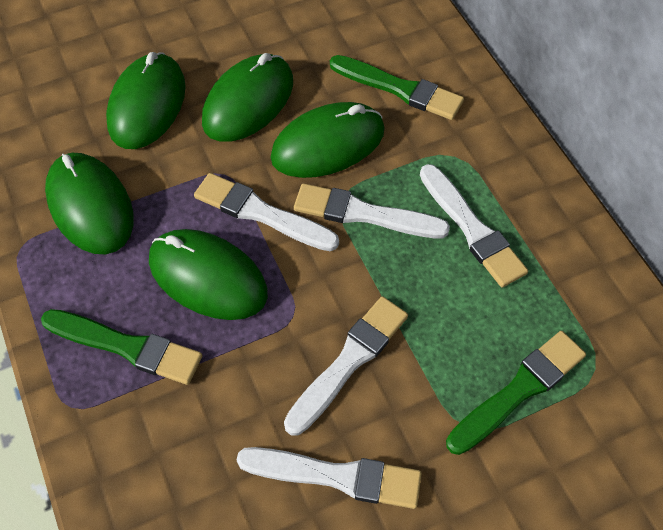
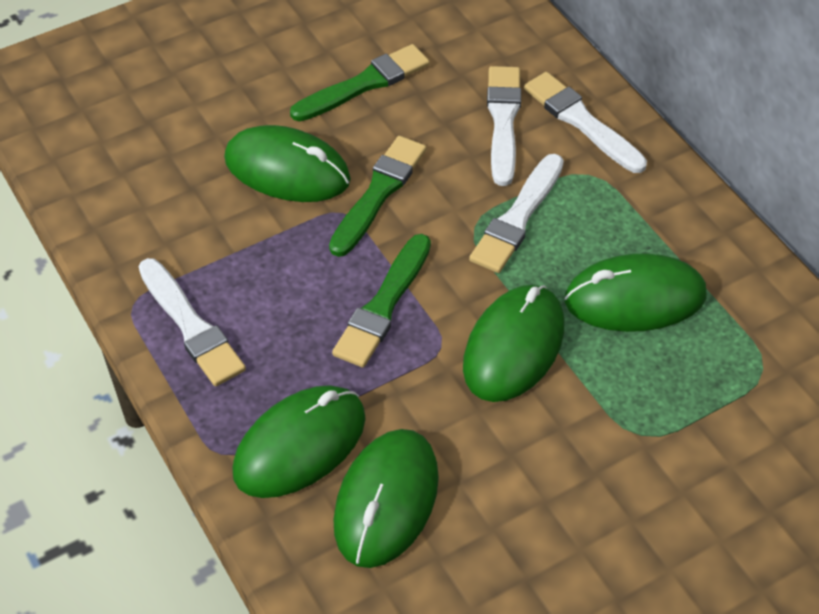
white brush: 5 -> 4

